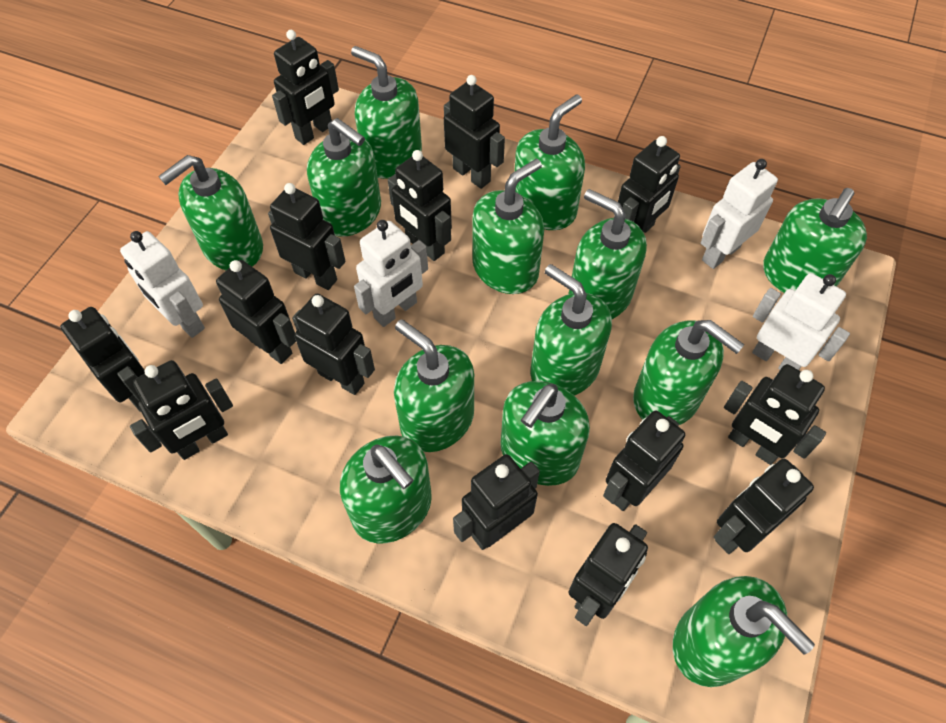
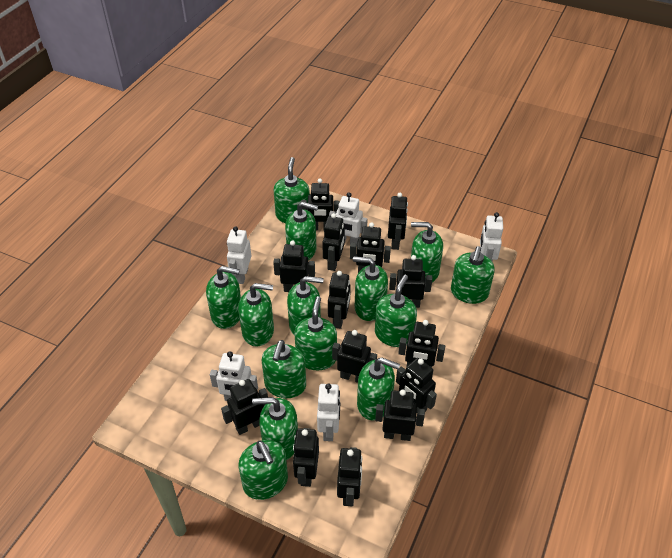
green soap dispenser: 13 -> 14
white robot: 4 -> 5

